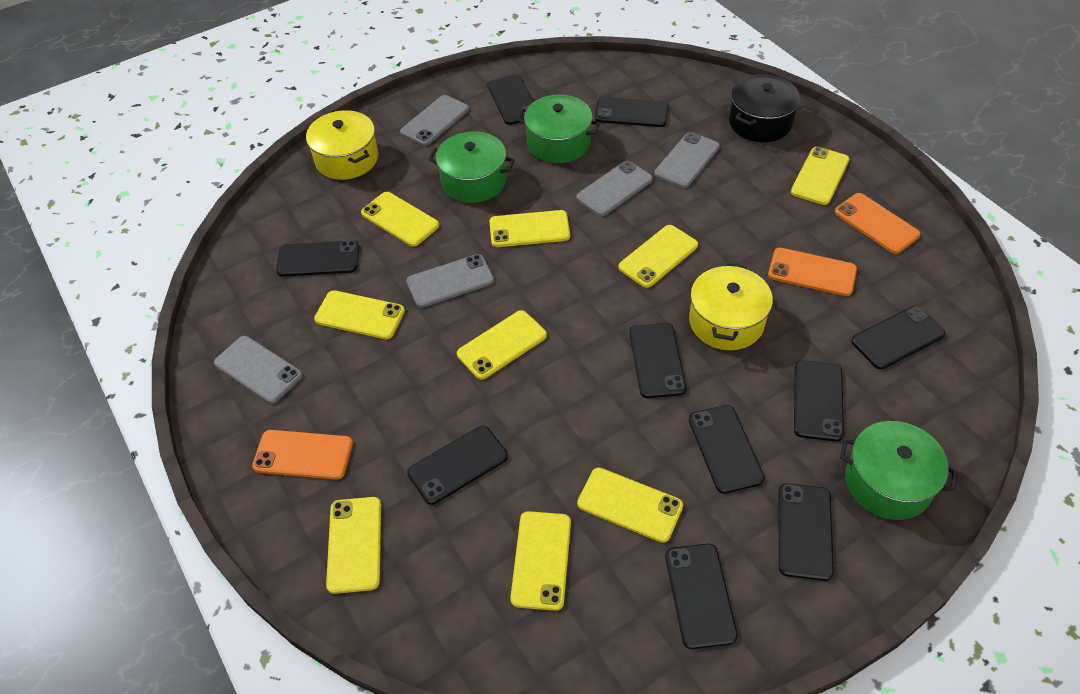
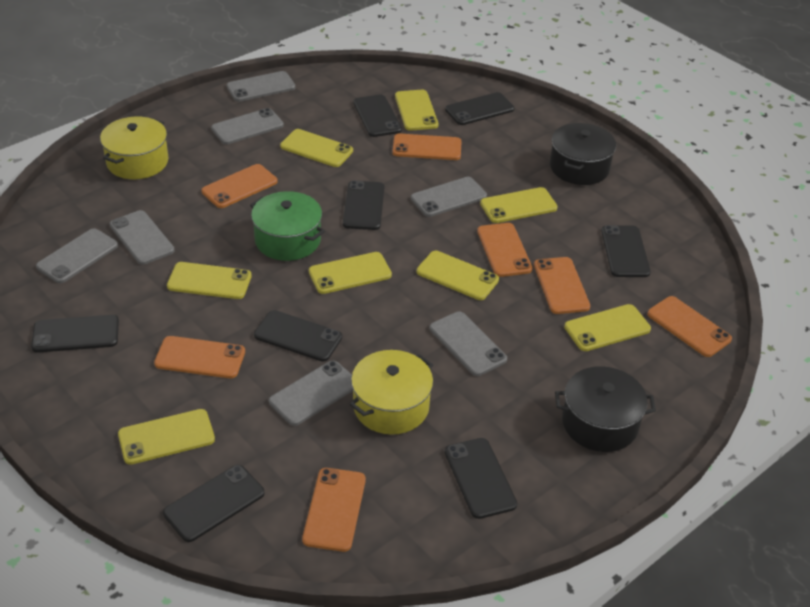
black phone: 10 -> 8
black pot: 1 -> 2
green pot: 3 -> 1
grey phone: 5 -> 7
orange phone: 3 -> 7
yellow phone: 9 -> 8

